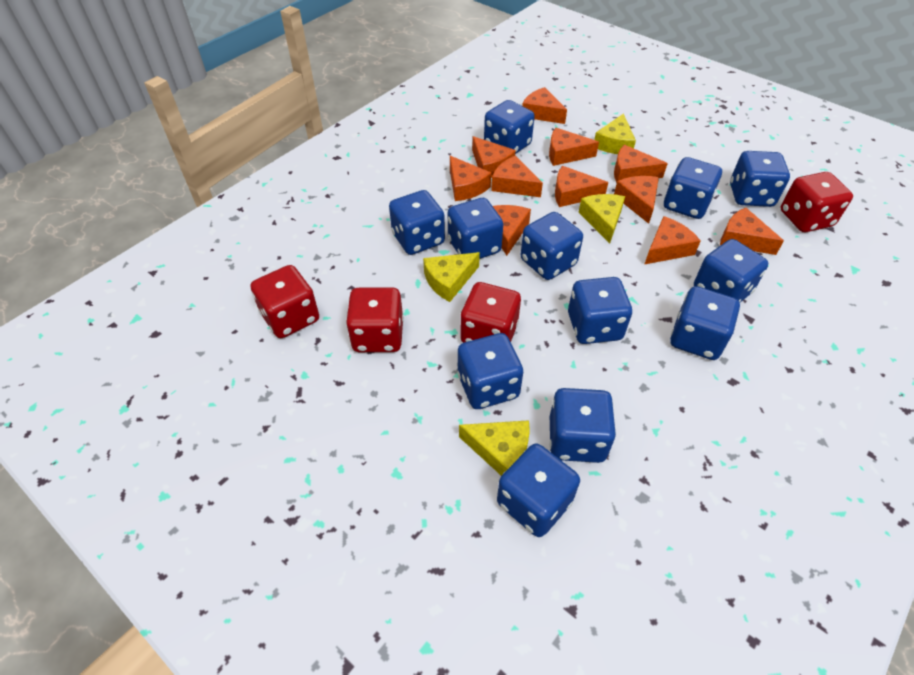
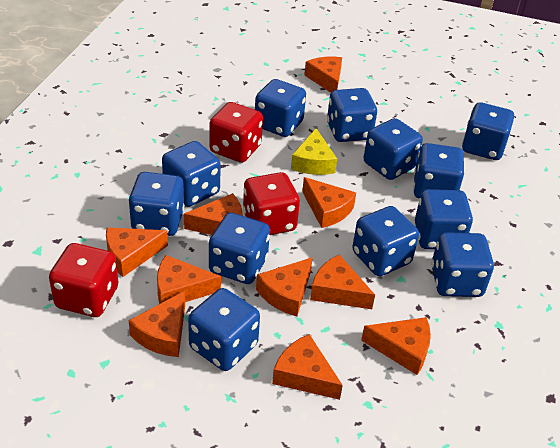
orange cheese: 11 -> 10
red dice: 4 -> 3
yellow cheese: 4 -> 1

